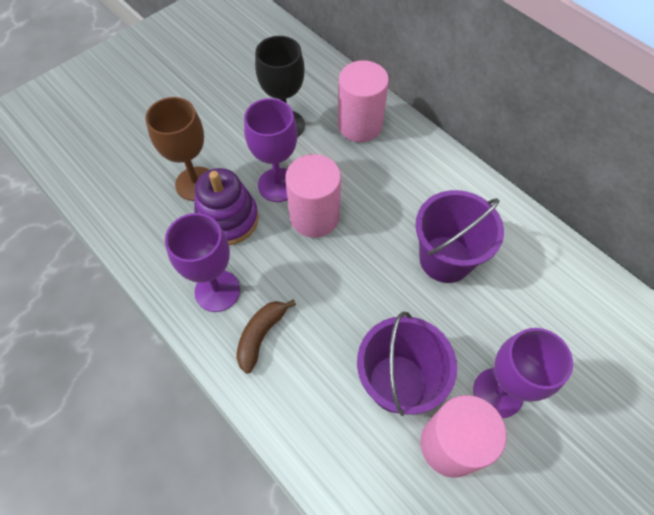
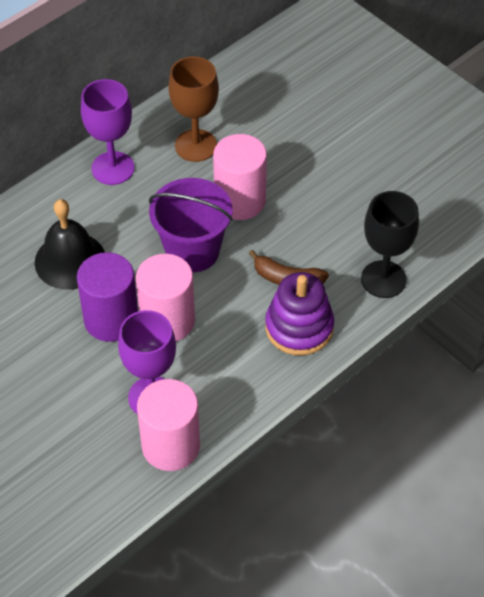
black bell: 0 -> 1
purple bucket: 2 -> 1
purple cylinder: 0 -> 1
purple goblet: 3 -> 2

